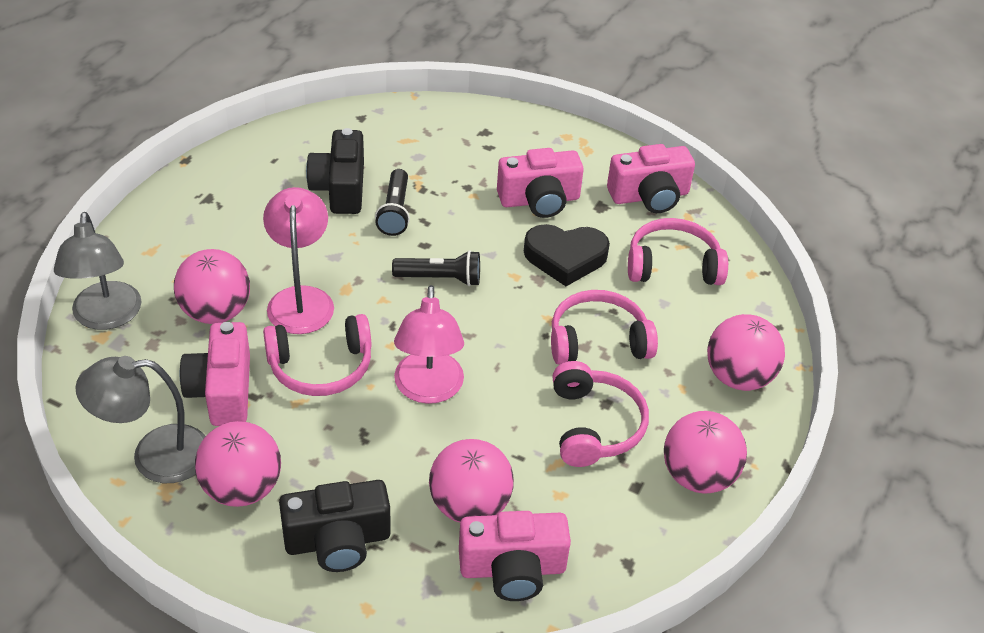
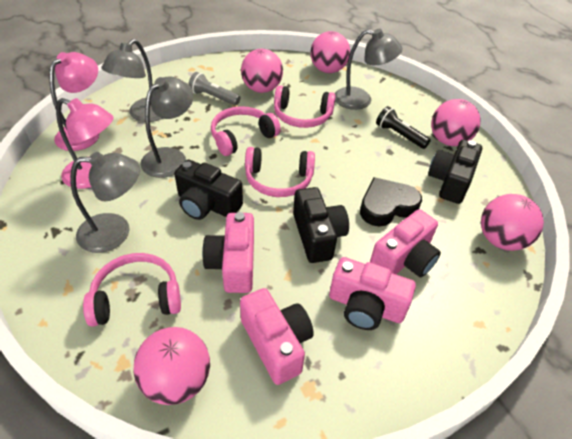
black camera: 2 -> 3
black flashlight: 2 -> 1
grey flashlight: 0 -> 1
grey lamp: 2 -> 4

